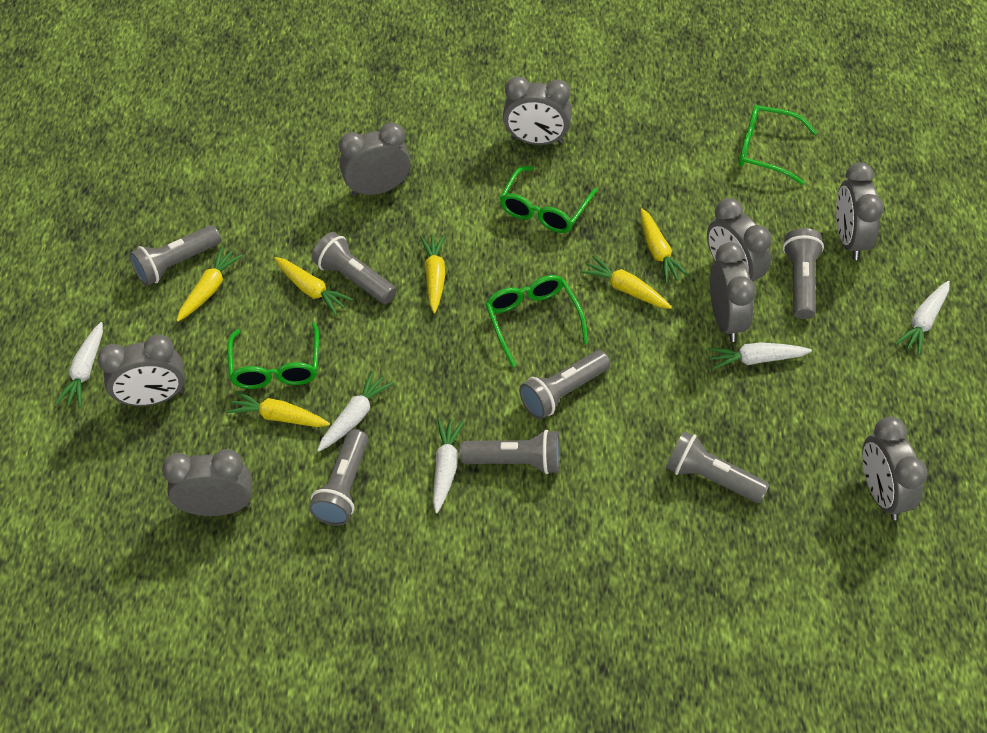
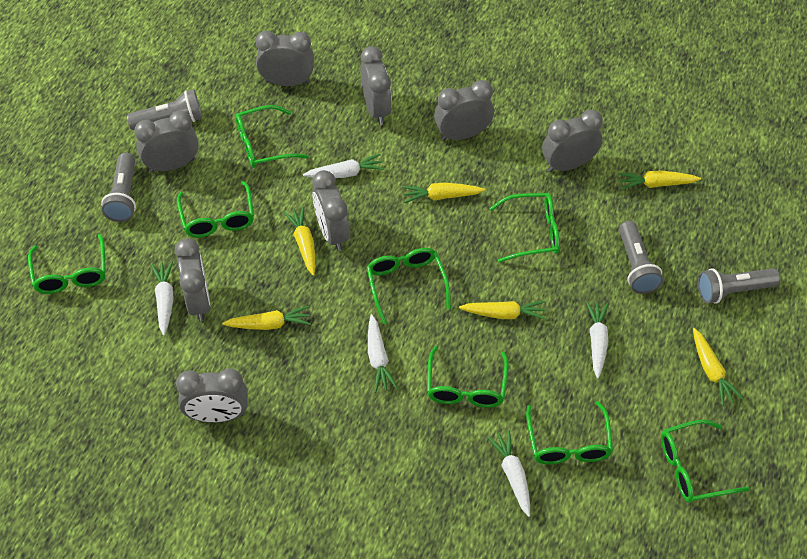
green glasses: 4 -> 8
grey flashlight: 7 -> 4

